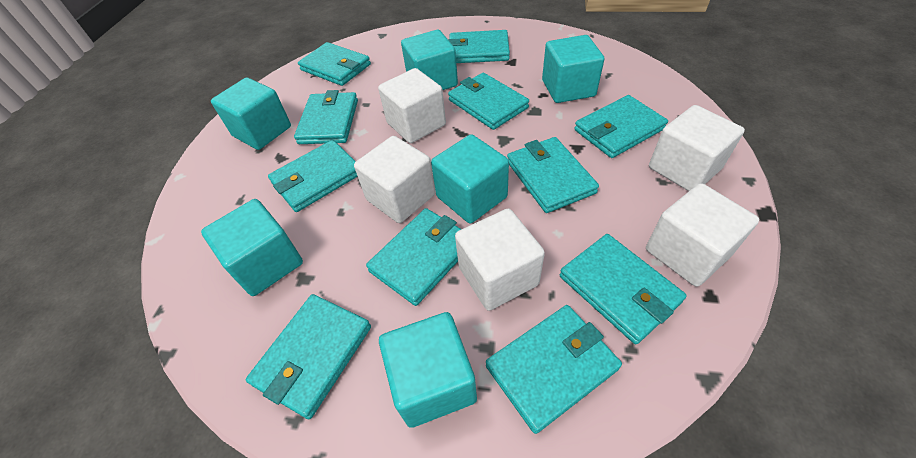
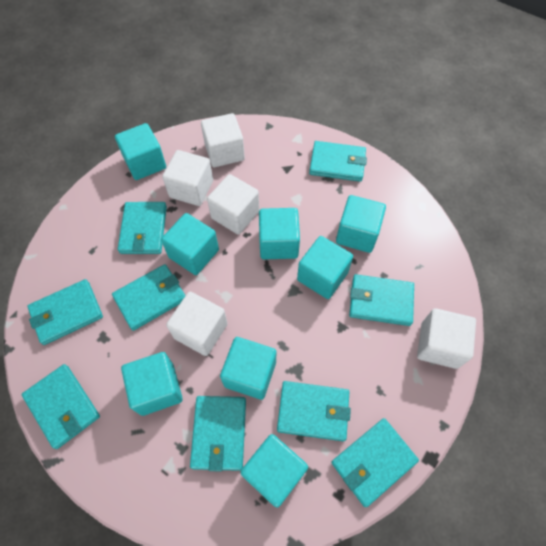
turquoise cube: 6 -> 8
turquoise wallet: 11 -> 9

